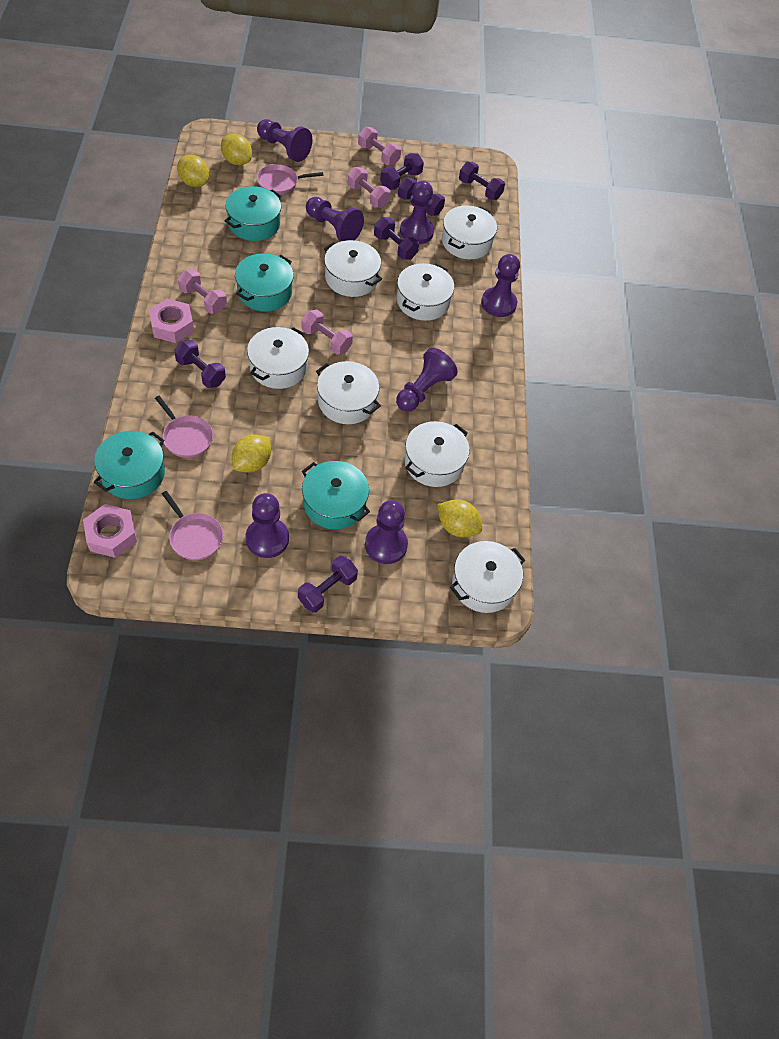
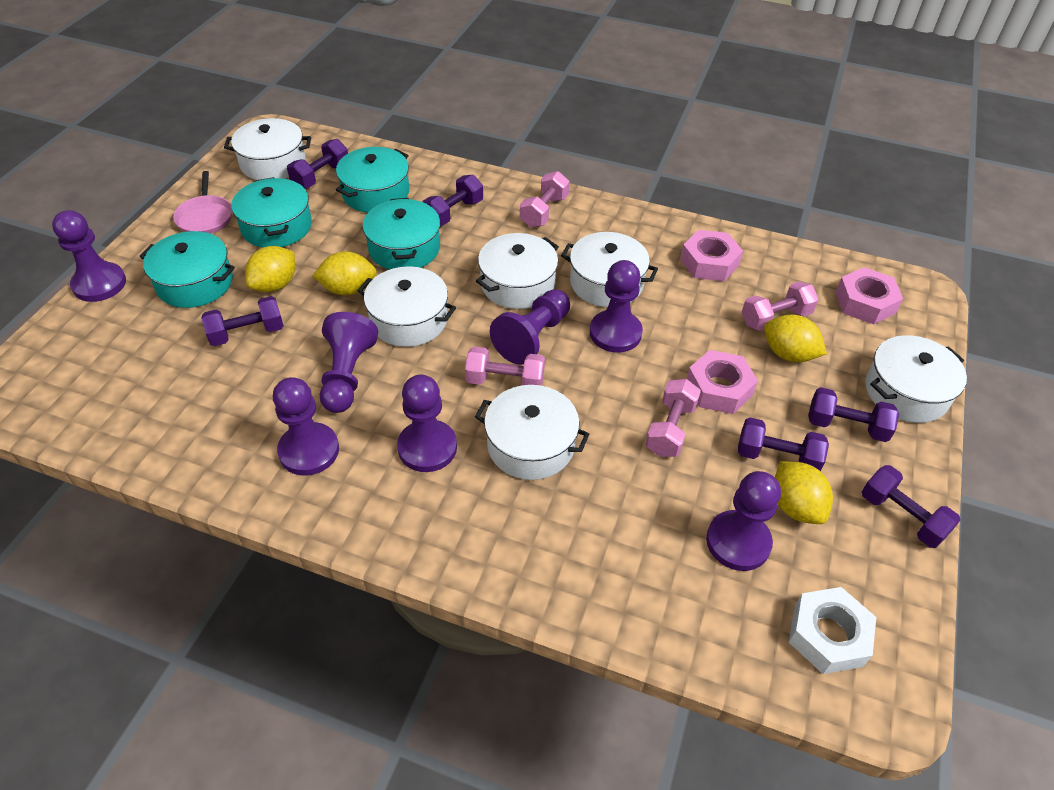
pink nut: 2 -> 3
pink pan: 3 -> 1
white nut: 0 -> 1
white pot: 7 -> 6

